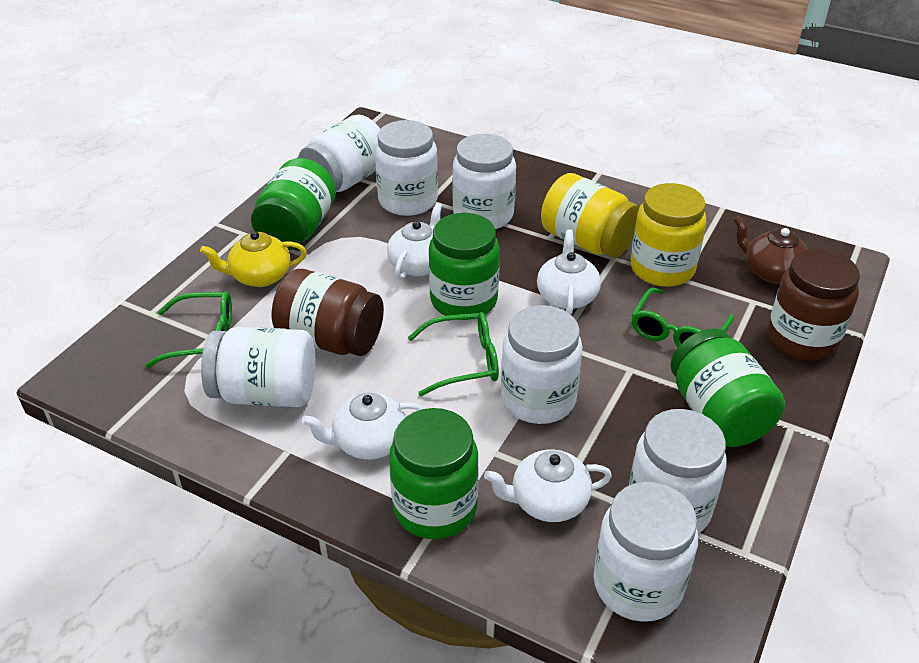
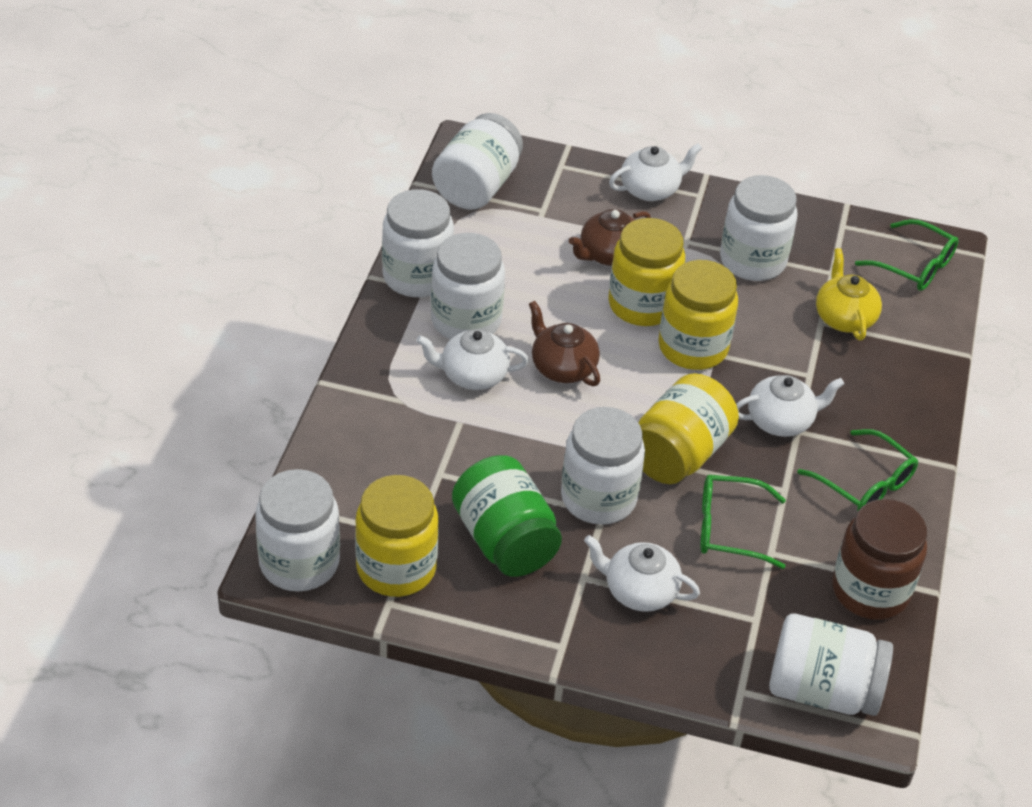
brown jar: 2 -> 1
brown teapot: 1 -> 2
green jar: 4 -> 1
yellow jar: 2 -> 4

